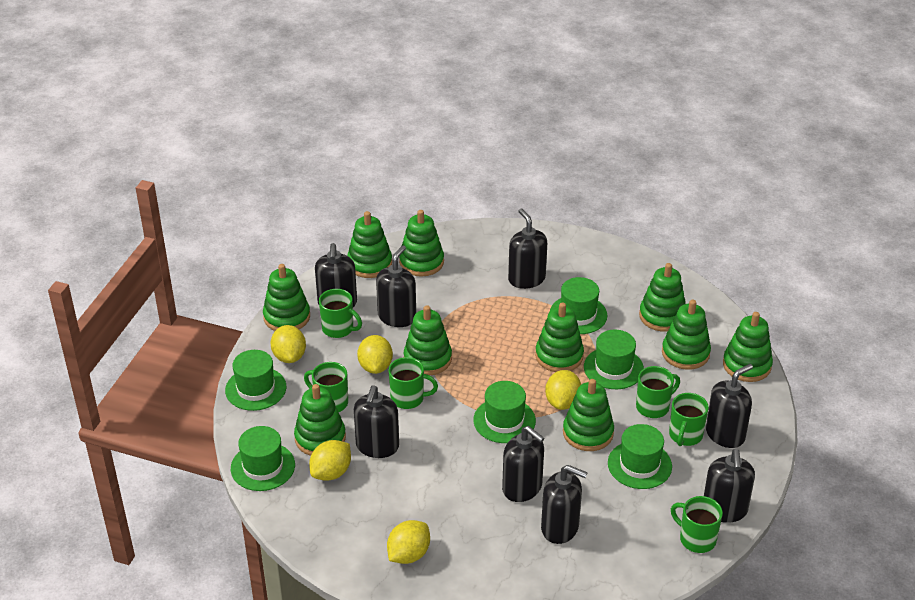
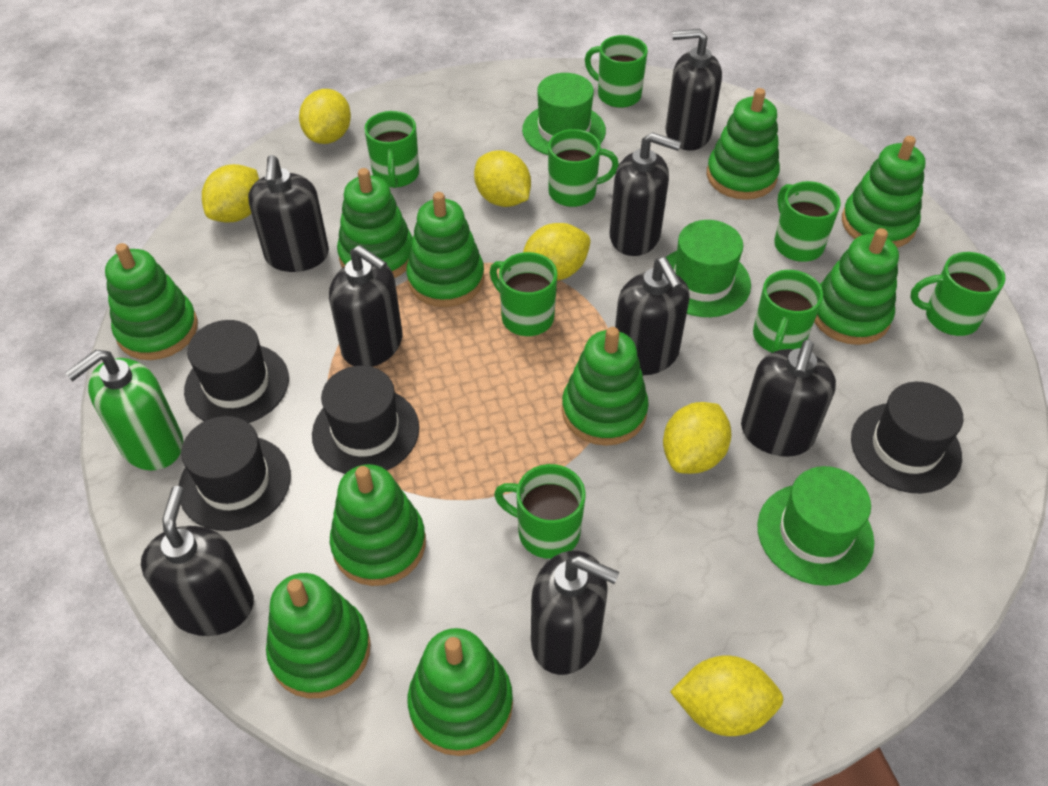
black hat: 0 -> 4
green hat: 6 -> 3
green mug: 6 -> 8
green soap dispenser: 0 -> 1
yellow lemon: 5 -> 6

